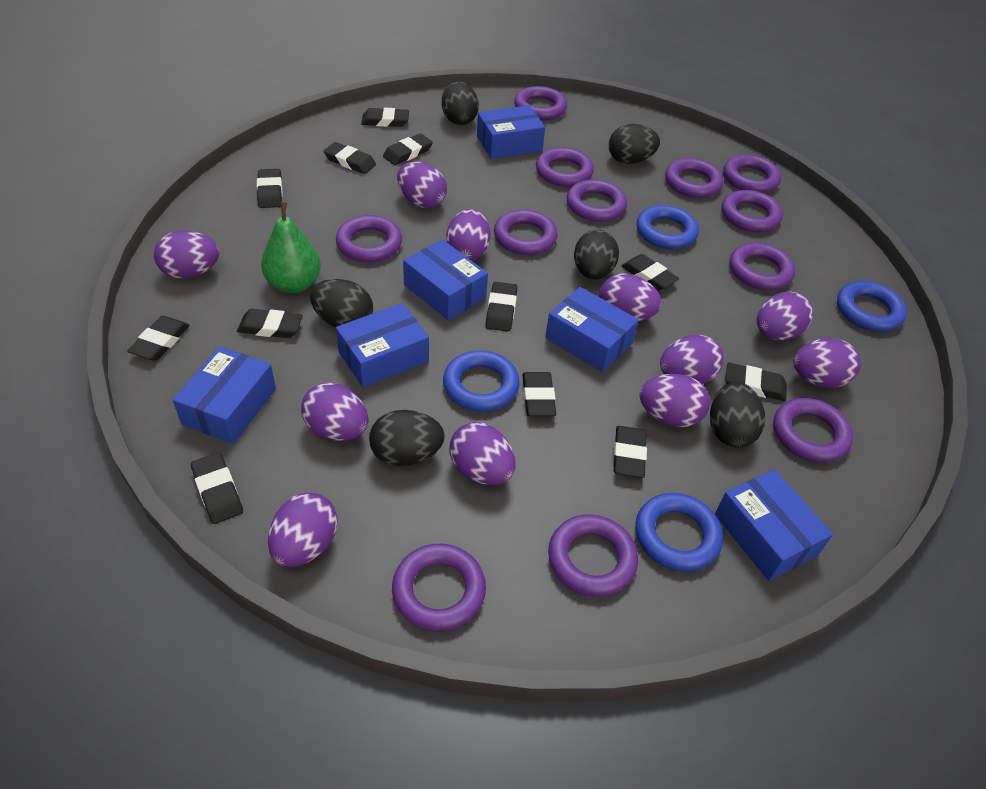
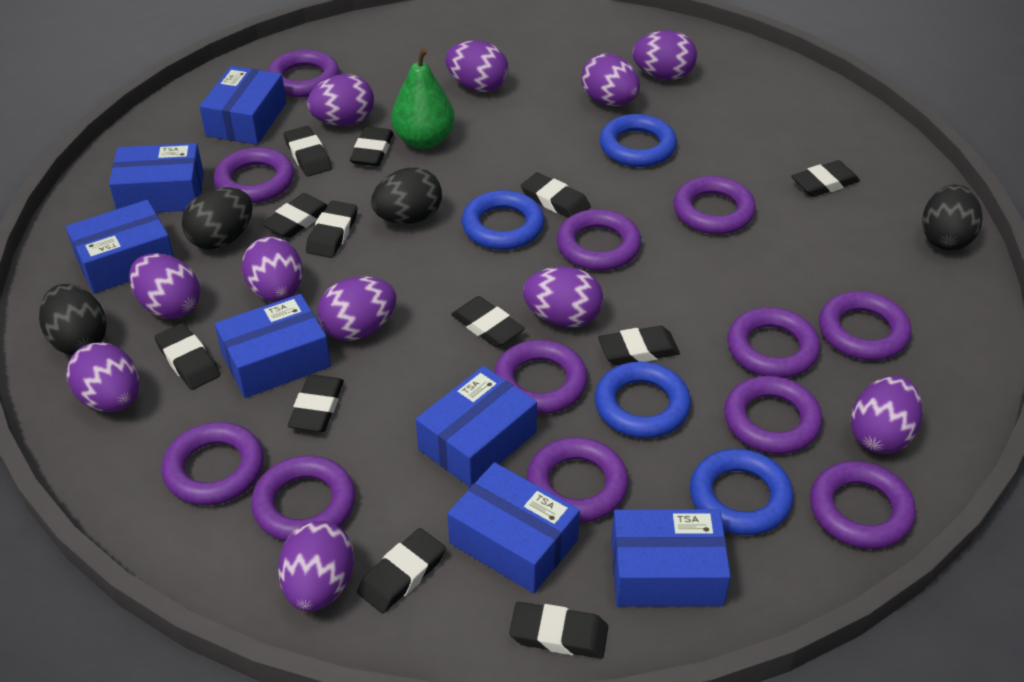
black egg: 6 -> 4
blue box: 6 -> 7

